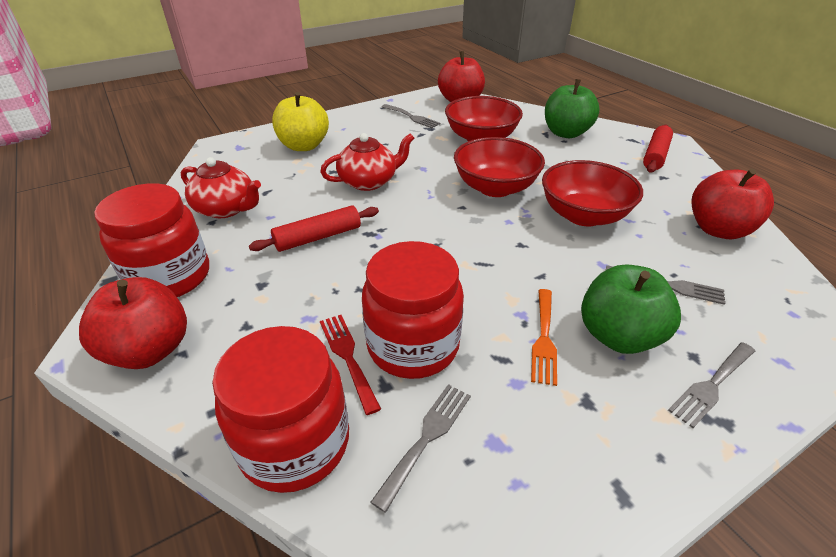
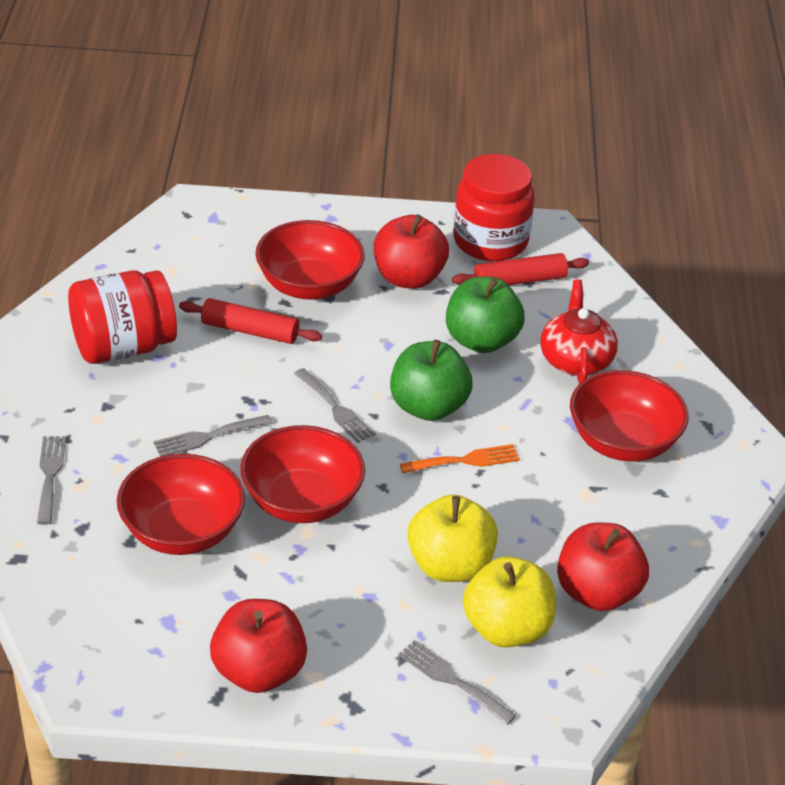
red bowl: 3 -> 4
red fork: 1 -> 0
red jar: 3 -> 2
red teapot: 2 -> 1
yellow apple: 1 -> 2

